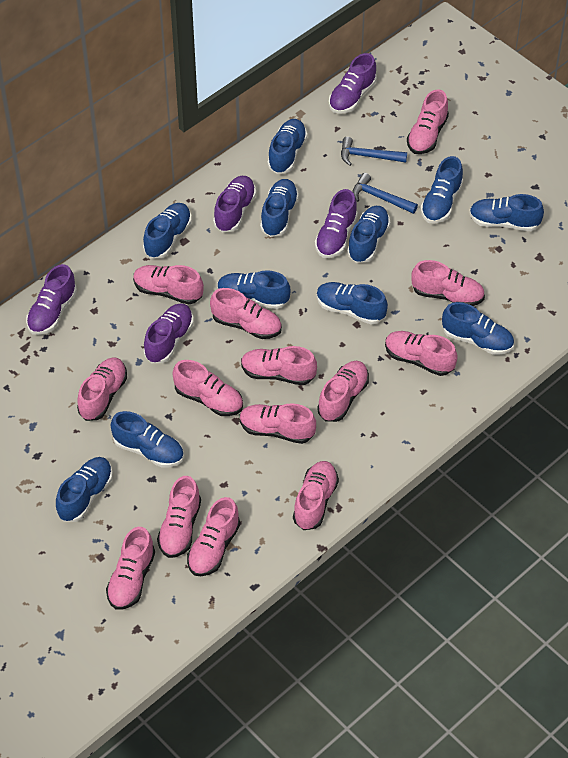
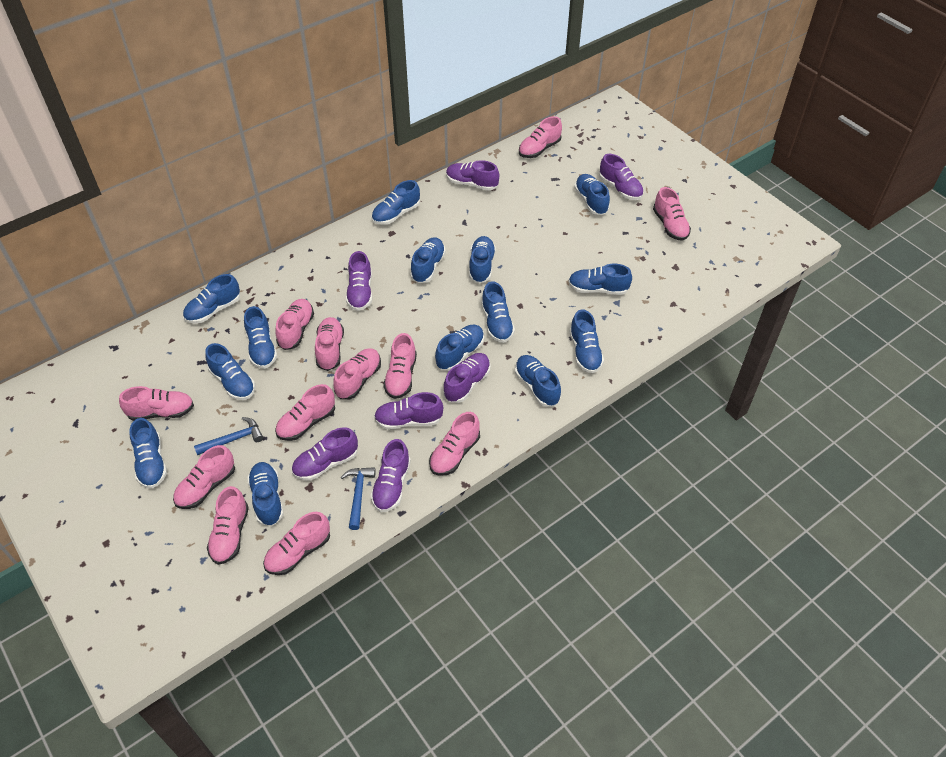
blue shoe: 11 -> 14
pink shoe: 14 -> 12
purple shoe: 5 -> 7

